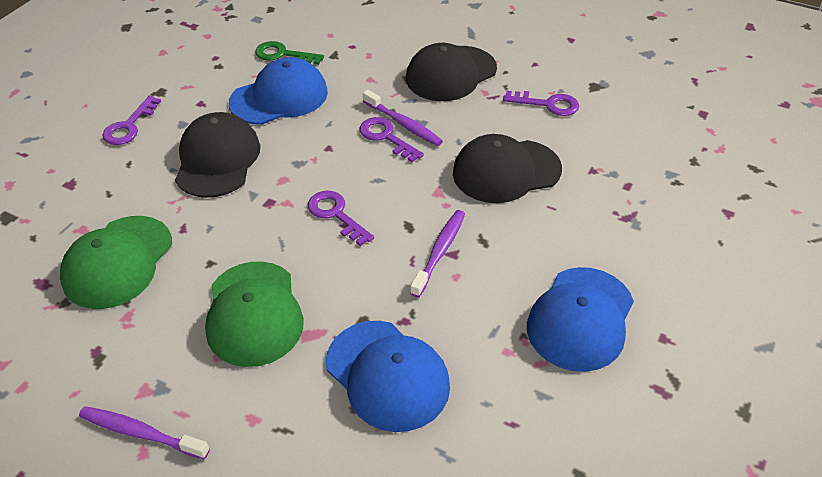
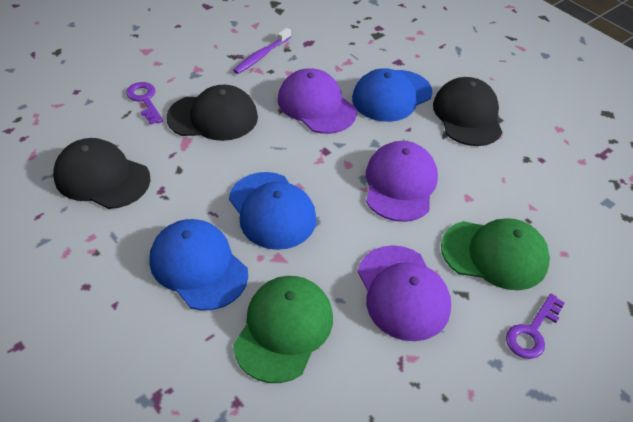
green key: 1 -> 0
purple cap: 0 -> 3
purple key: 4 -> 2
purple toothbrush: 3 -> 1

